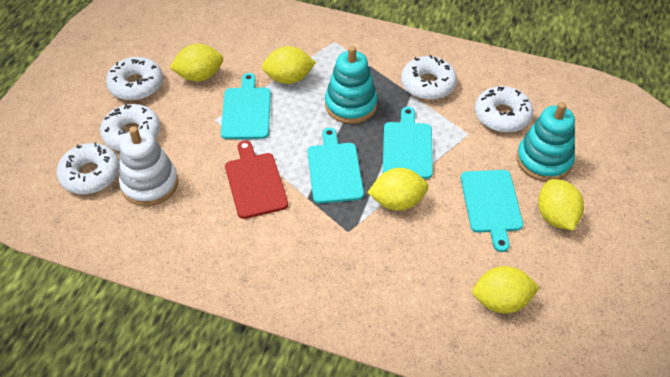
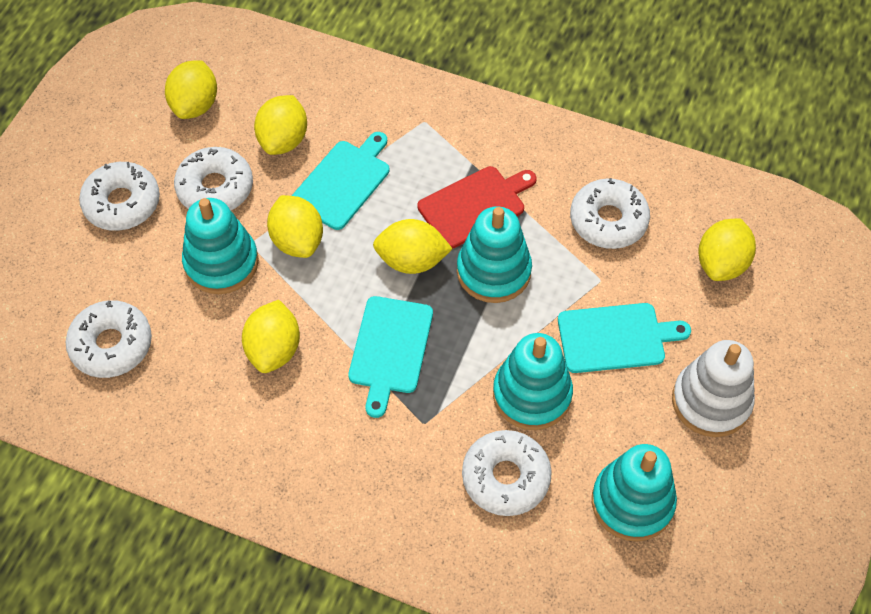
turquoise cutting board: 4 -> 3
turquoise stacking toy: 2 -> 4
yellow lemon: 5 -> 6

